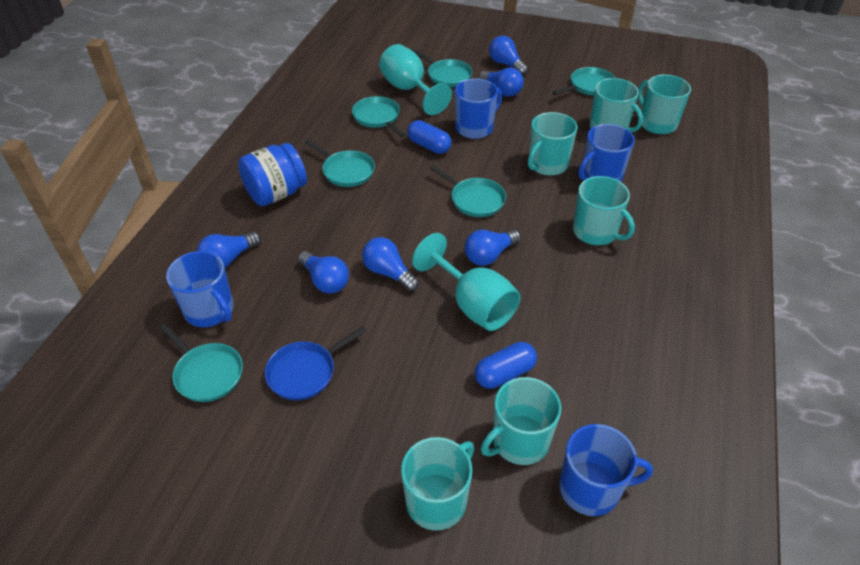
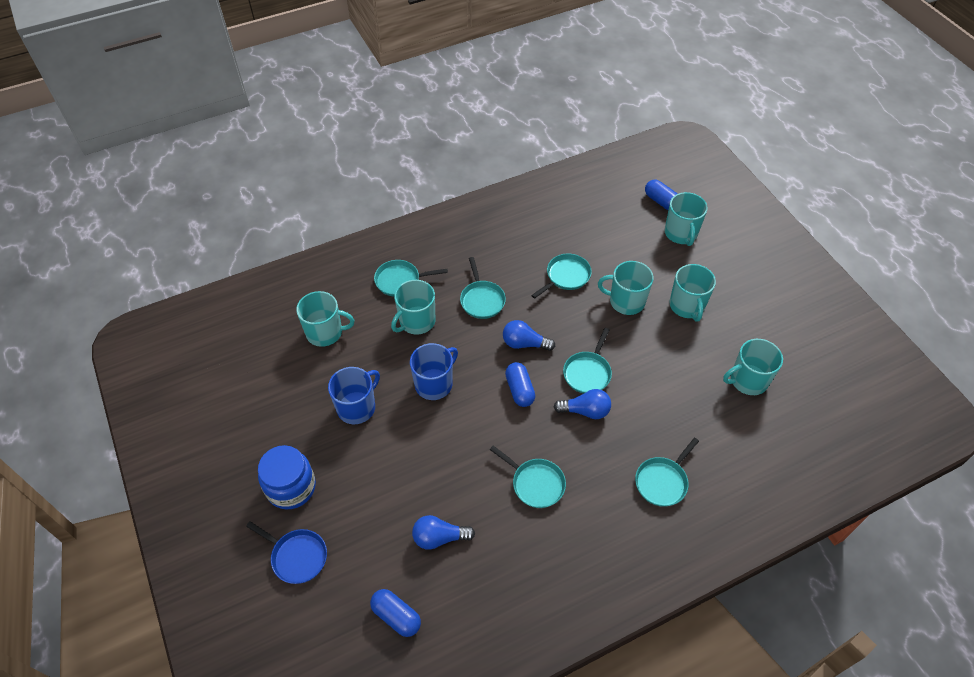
blue capsule: 2 -> 3
blue light bulb: 6 -> 3
blue mug: 4 -> 2
turquoise goblet: 2 -> 0

